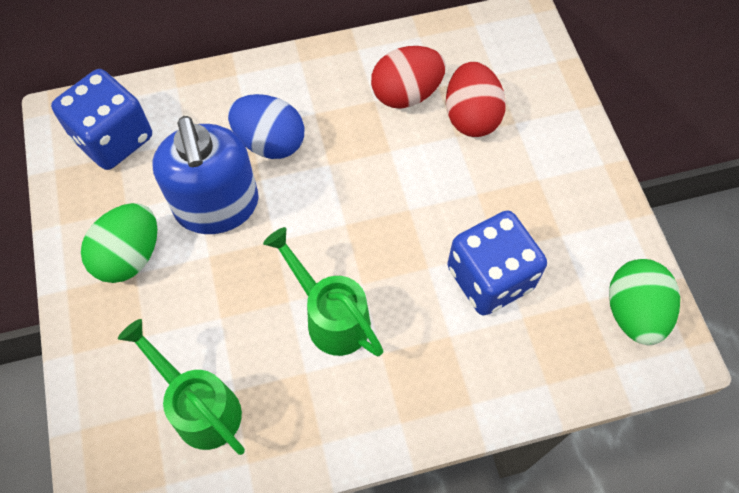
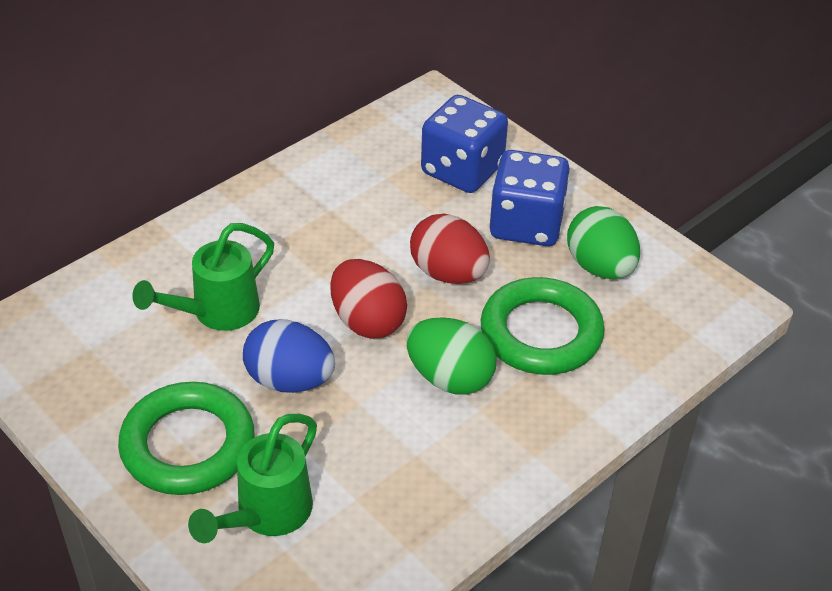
blue soap dispenser: 1 -> 0
green ring: 0 -> 2

